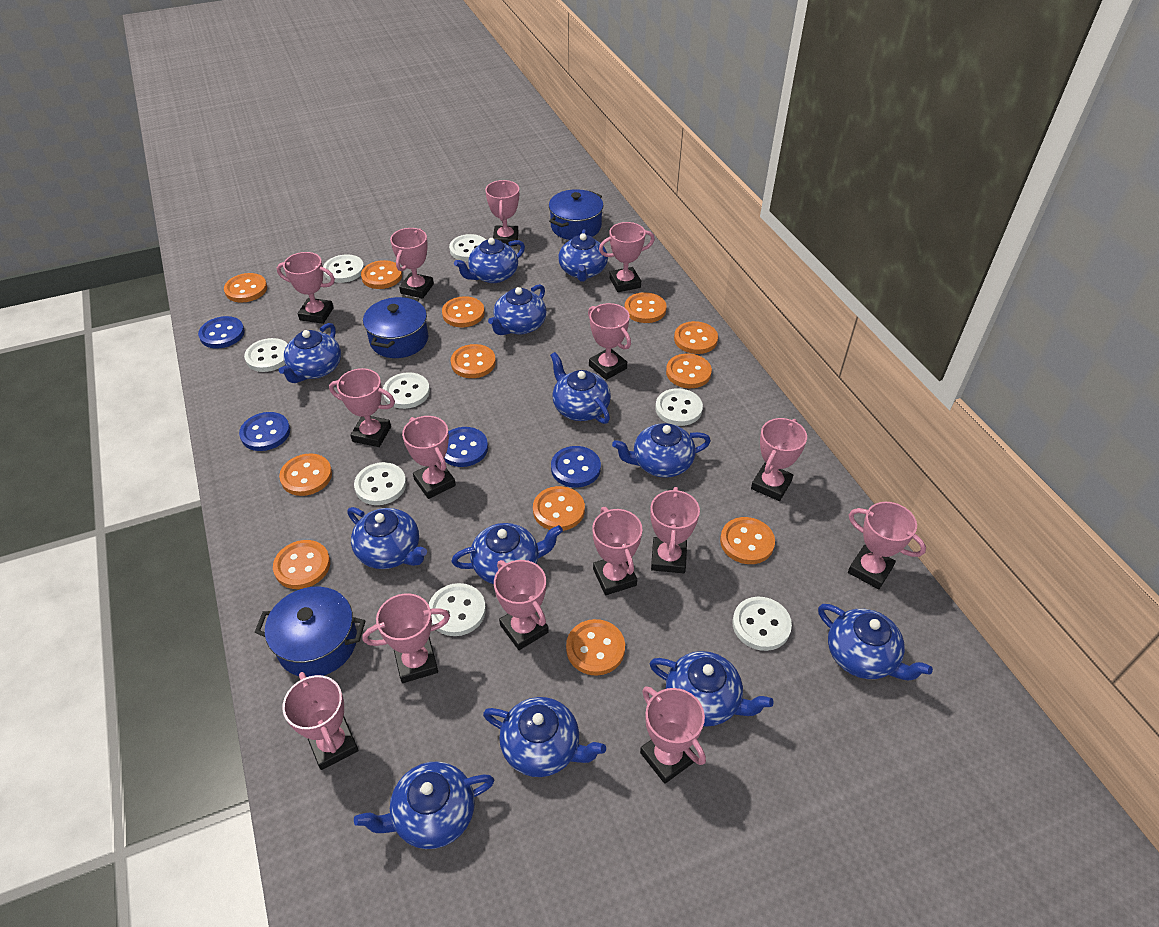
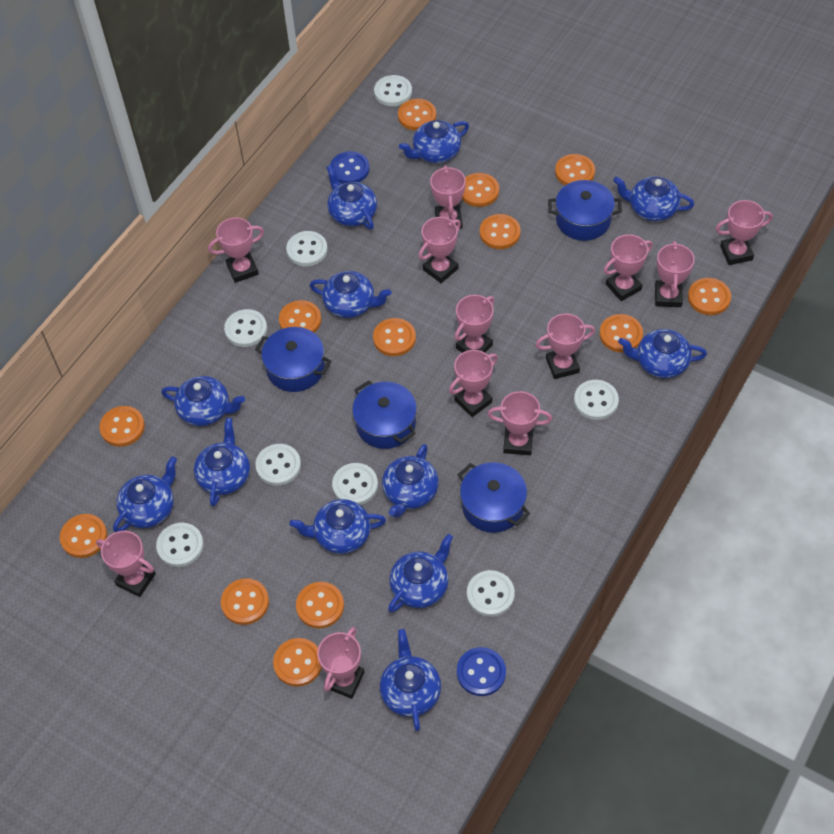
blue button: 4 -> 2
blue pot: 3 -> 4
orange button: 12 -> 13
pink trophy: 15 -> 12

